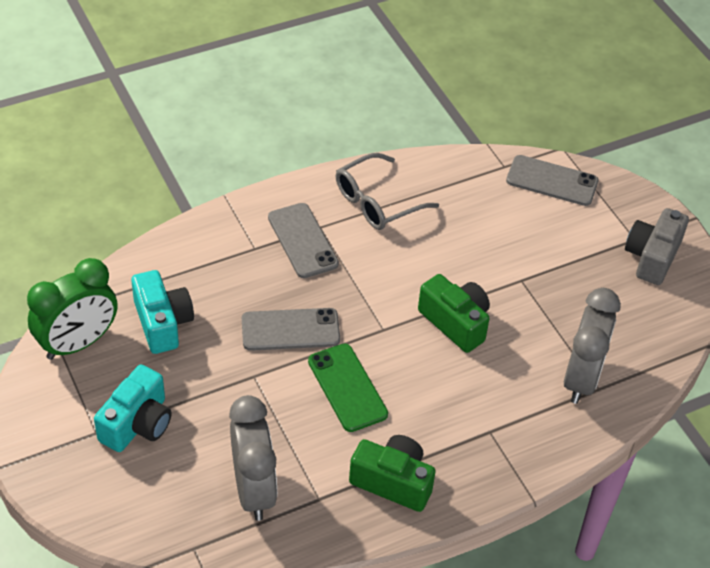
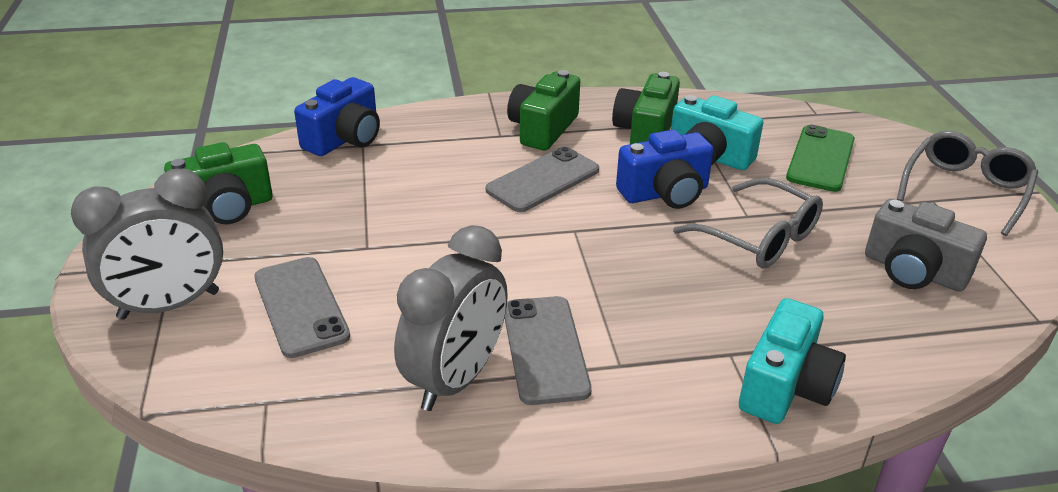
blue camera: 0 -> 2
green camera: 2 -> 3
green clock: 1 -> 0
grey glasses: 1 -> 2

